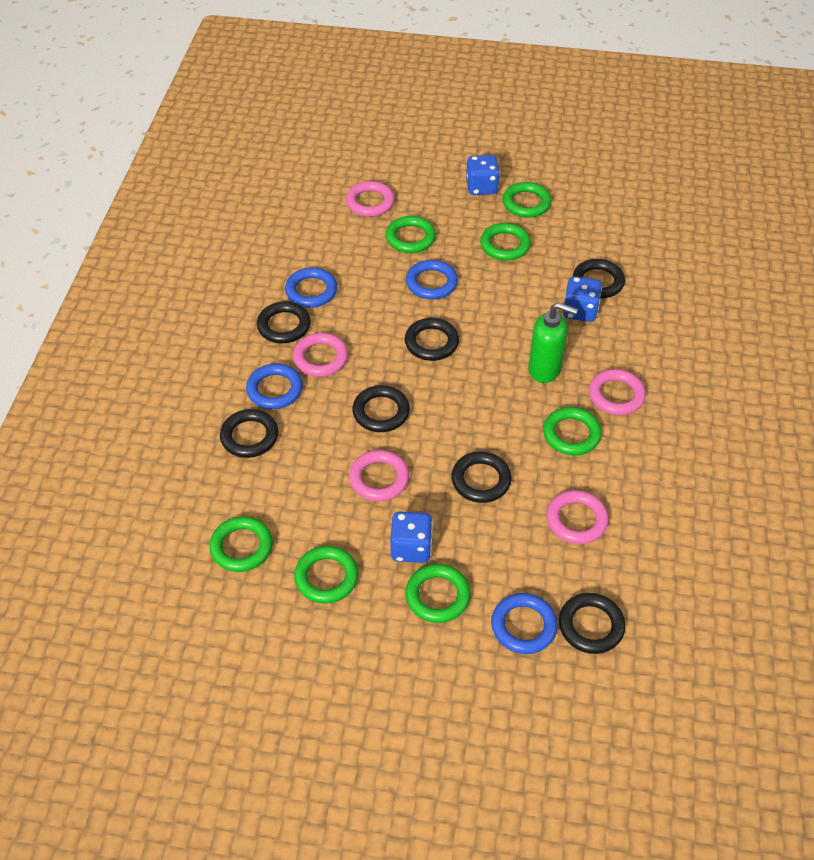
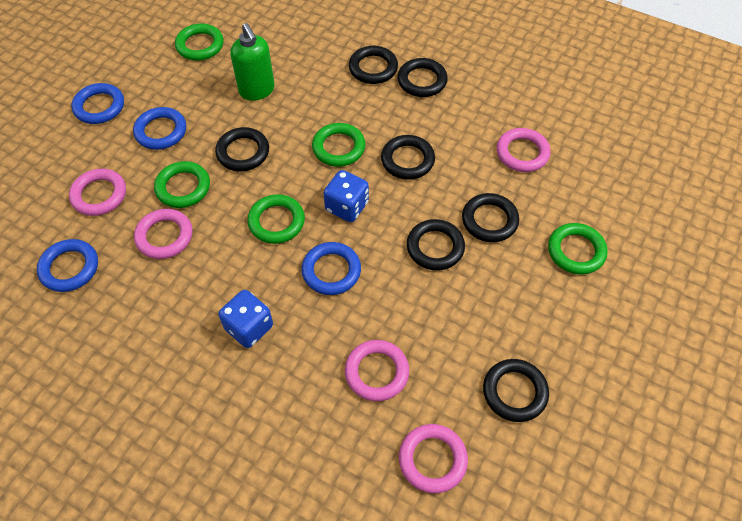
blue dice: 3 -> 2
green ring: 7 -> 5

